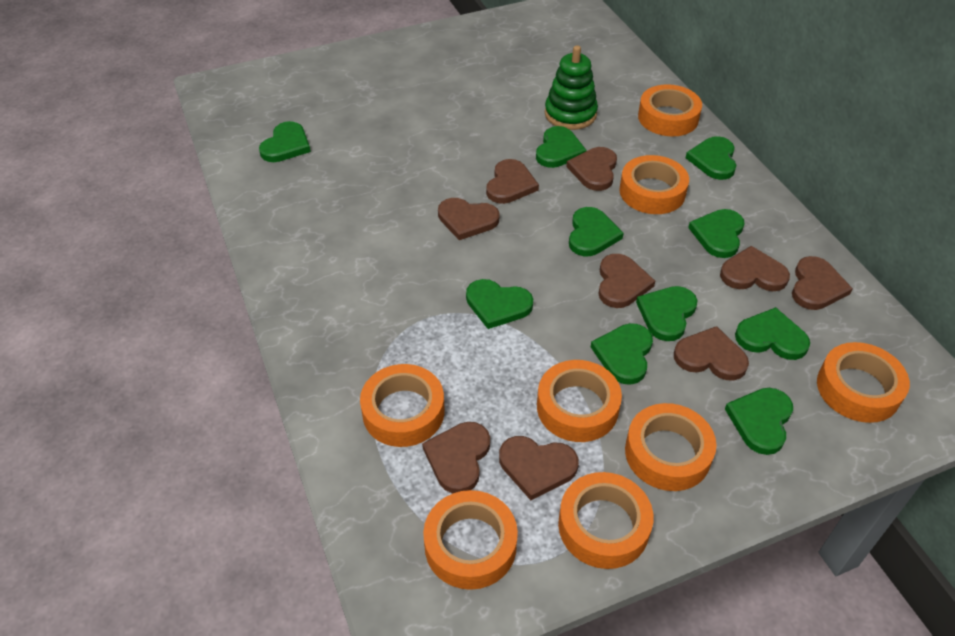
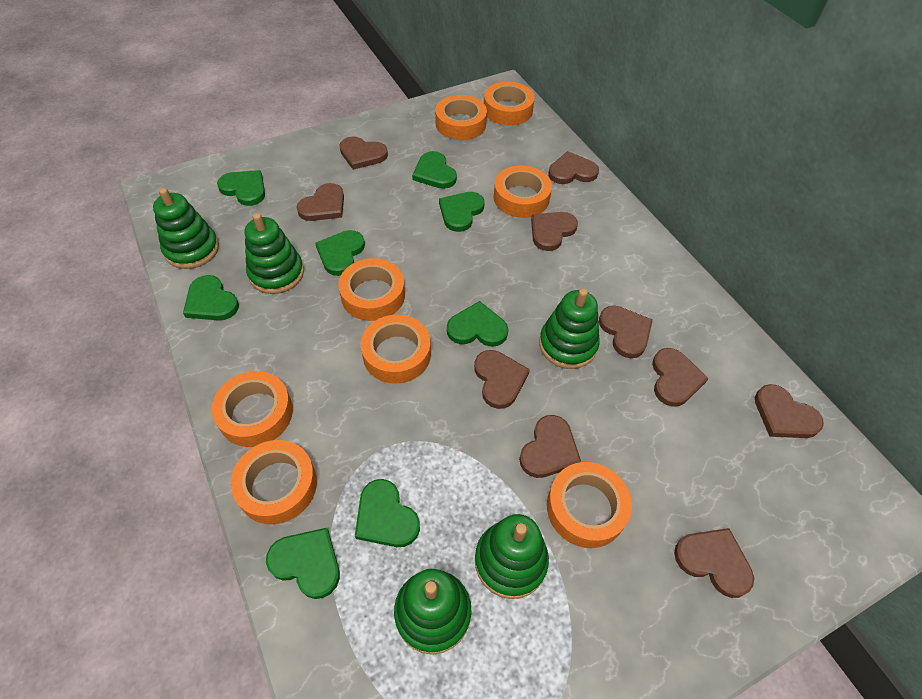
brown heart: 9 -> 10
green heart: 10 -> 8
green stacking toy: 1 -> 5

